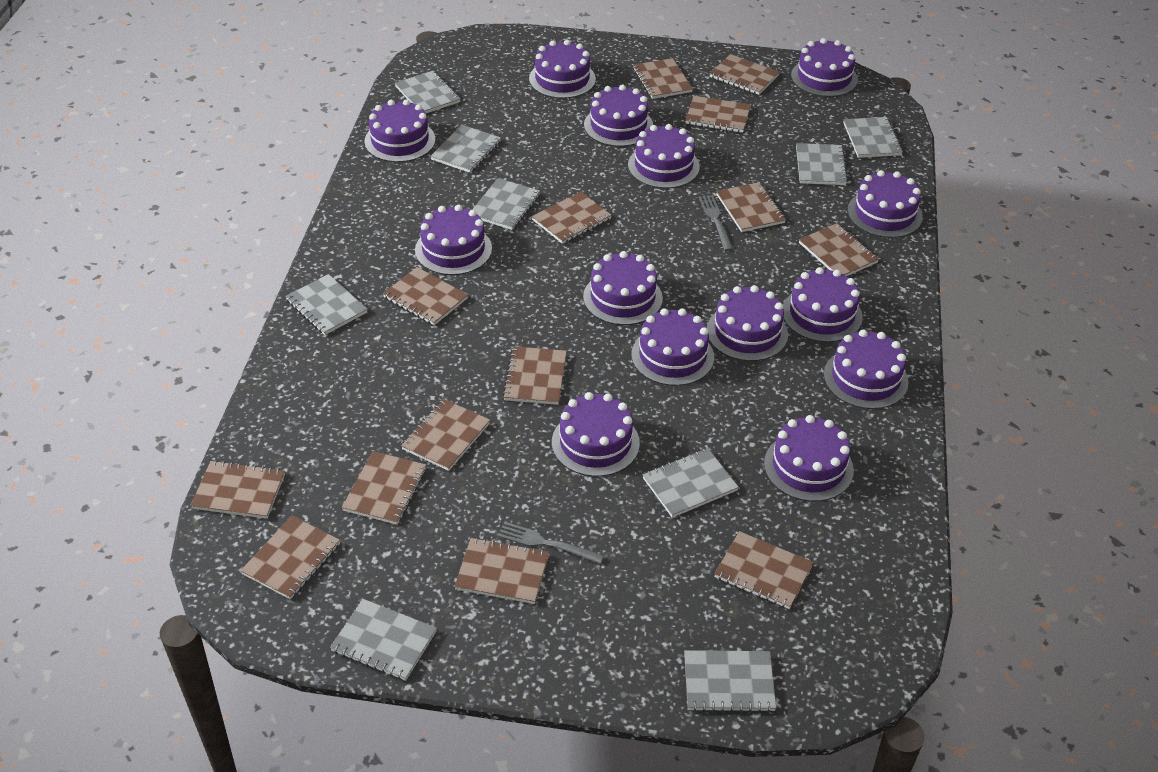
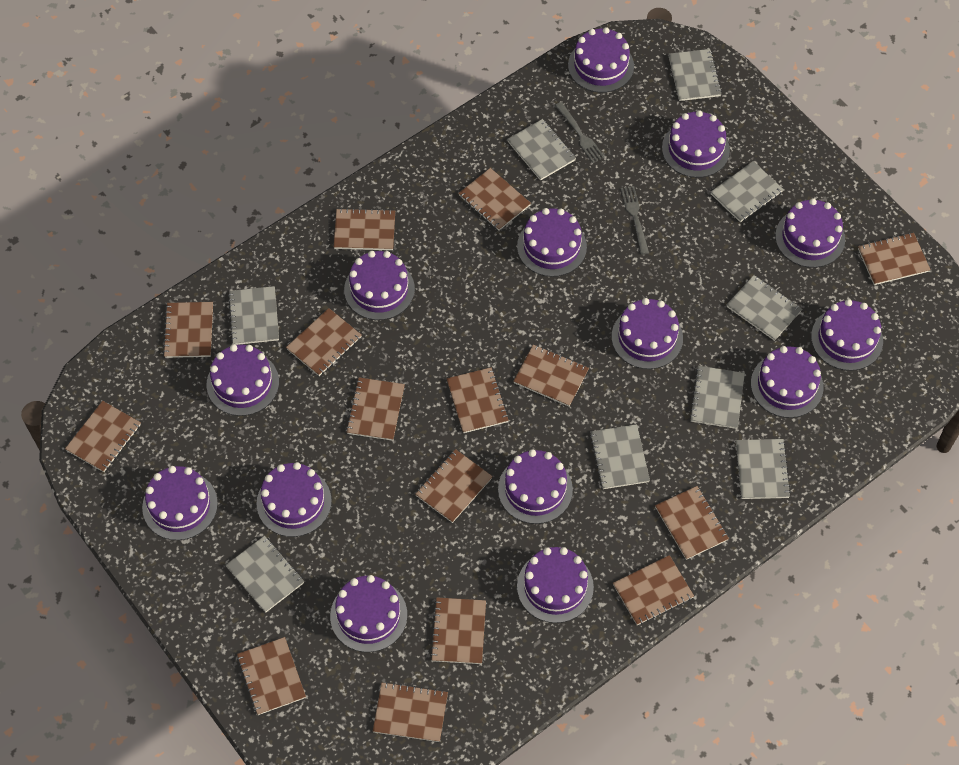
brown notebook: 14 -> 15

